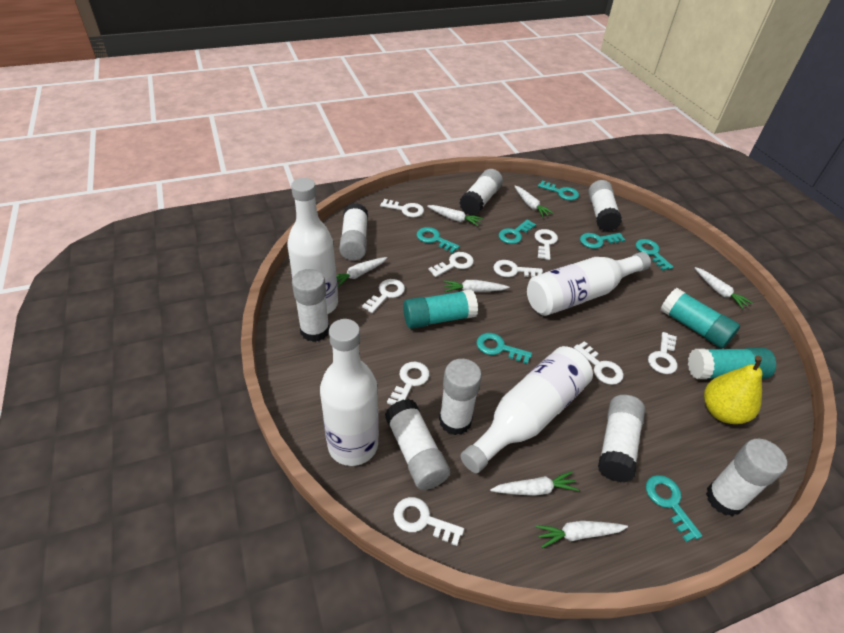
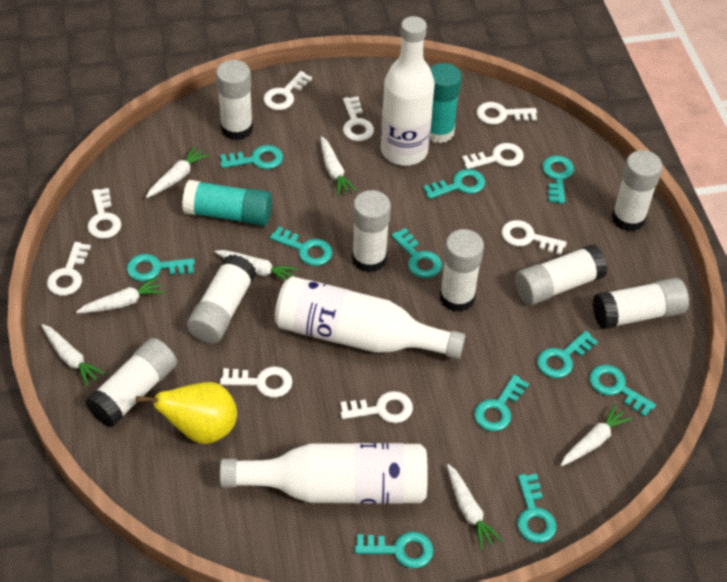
turquoise glue stick: 3 -> 2
turquoise key: 7 -> 11
white bottle: 4 -> 3

